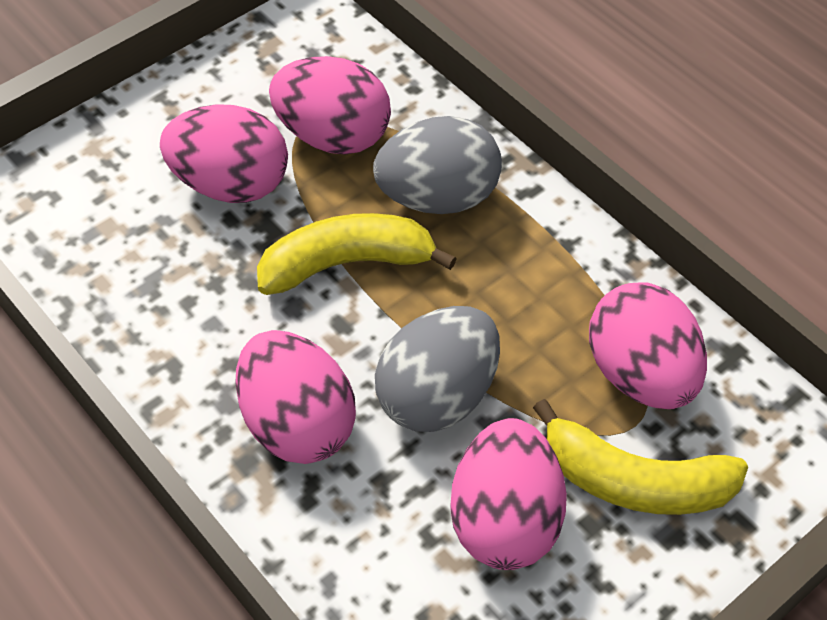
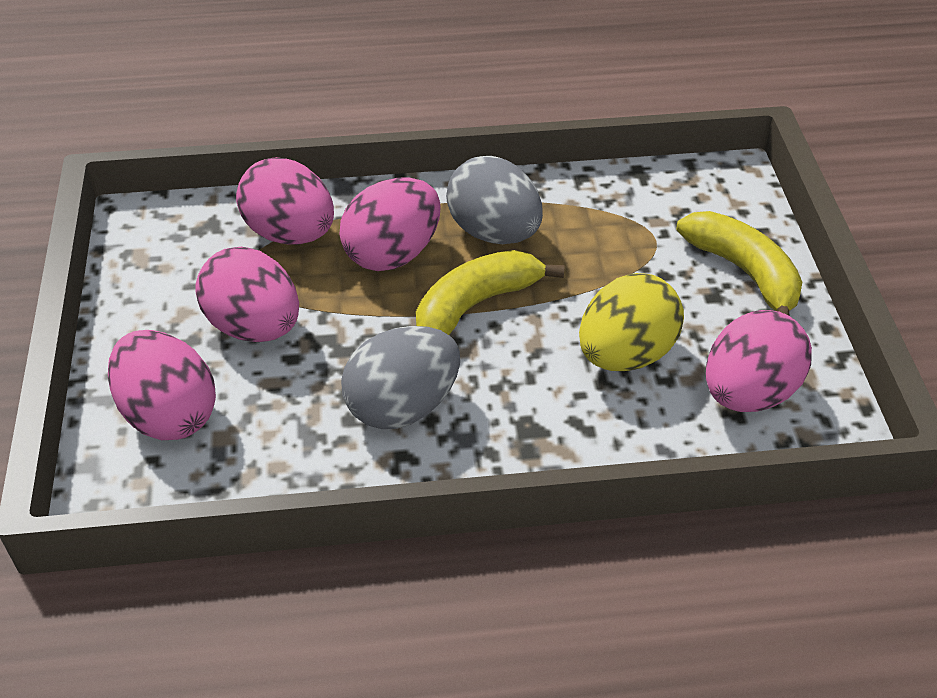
yellow egg: 0 -> 1

